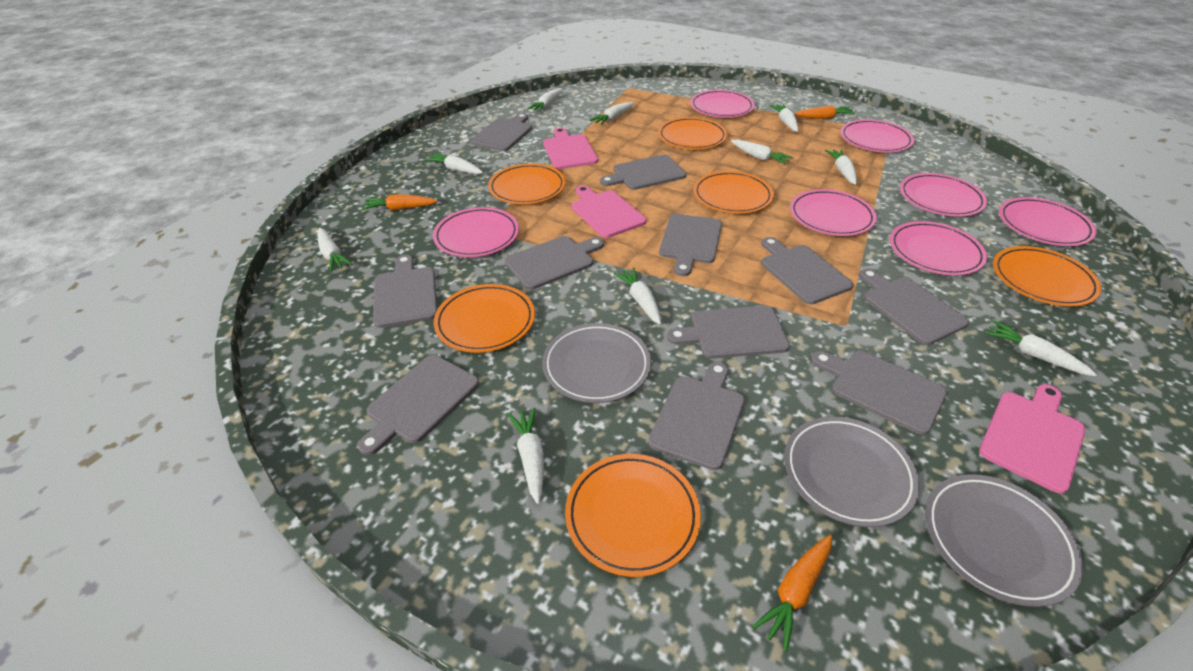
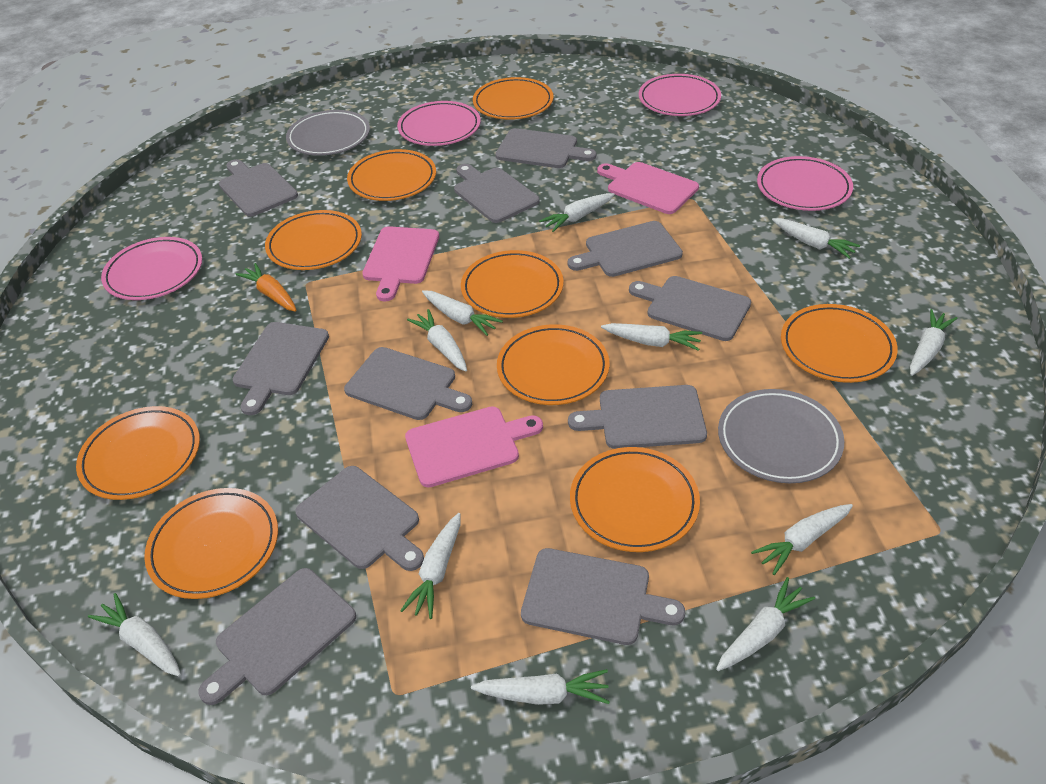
grey plate: 3 -> 2
orange carrot: 3 -> 1
orange plate: 6 -> 9
pink plate: 7 -> 4
white carrot: 10 -> 11

